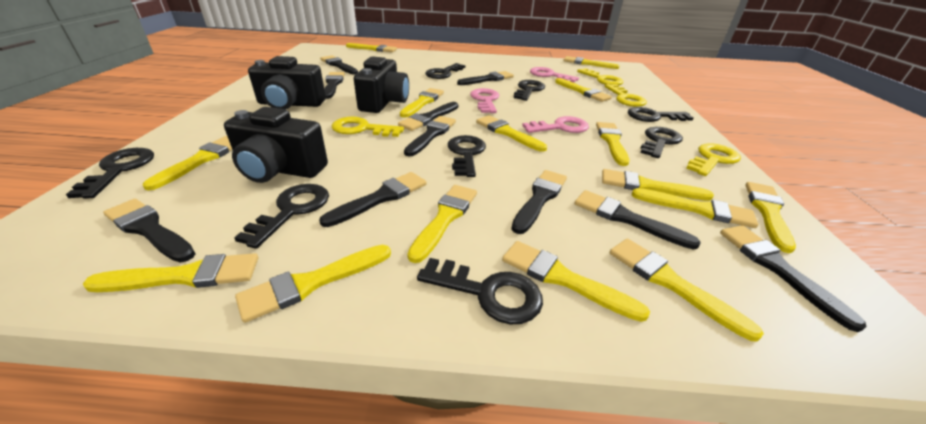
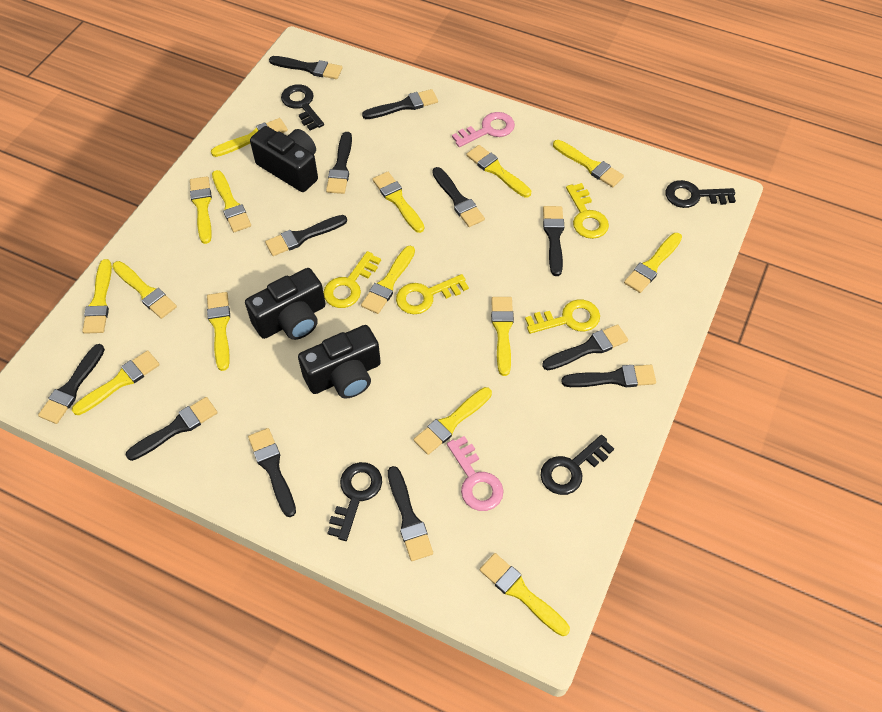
black brush: 10 -> 12
black key: 8 -> 4
pink key: 3 -> 2

